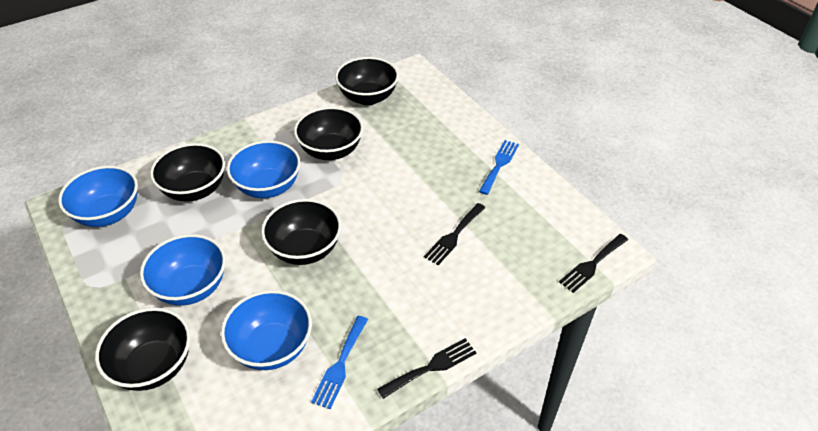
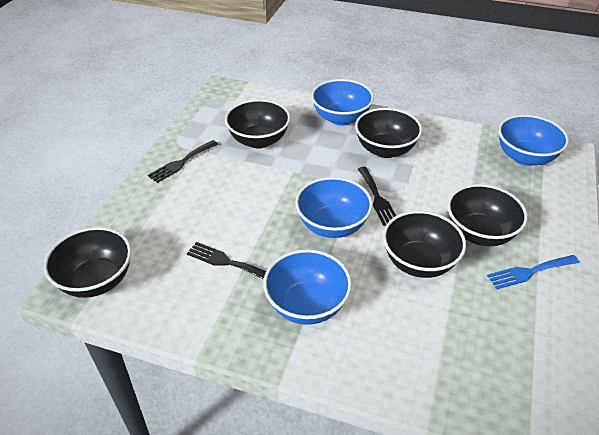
blue fork: 2 -> 1

